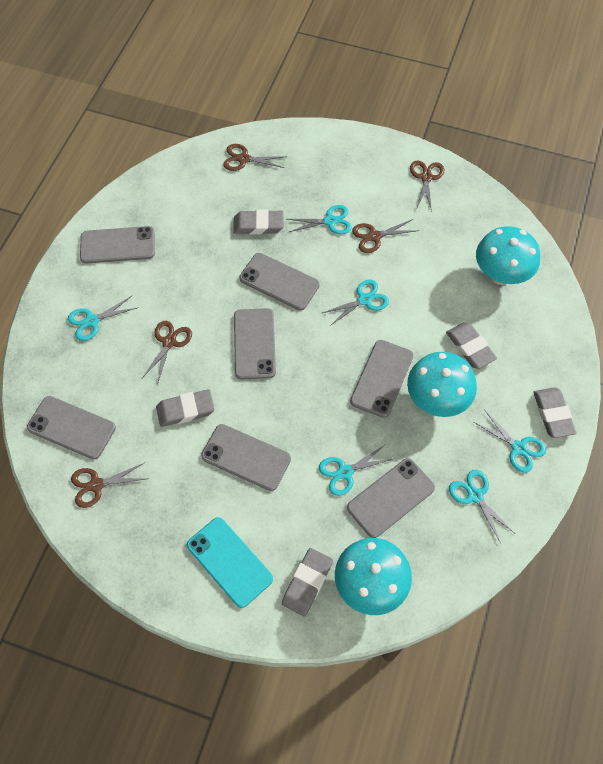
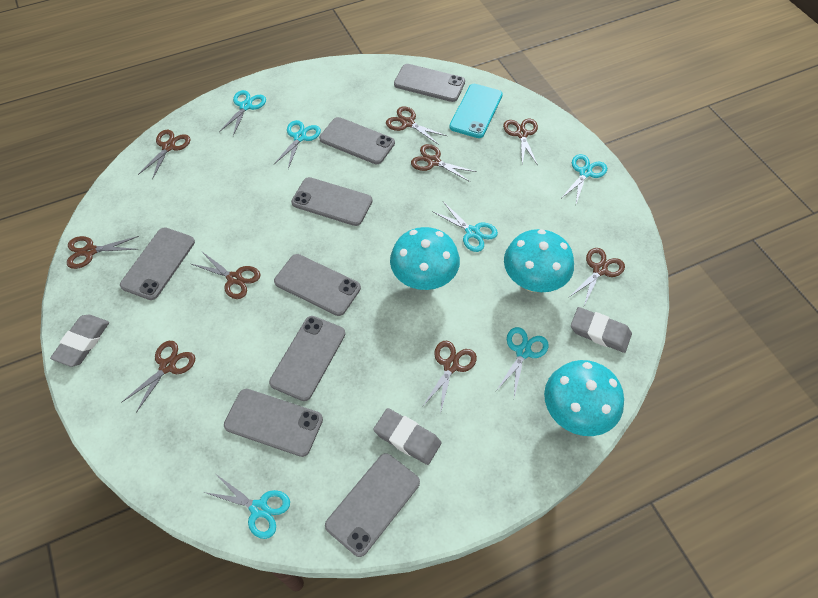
brown scissors: 5 -> 9
grey eraser: 5 -> 3
grey phone: 7 -> 8

